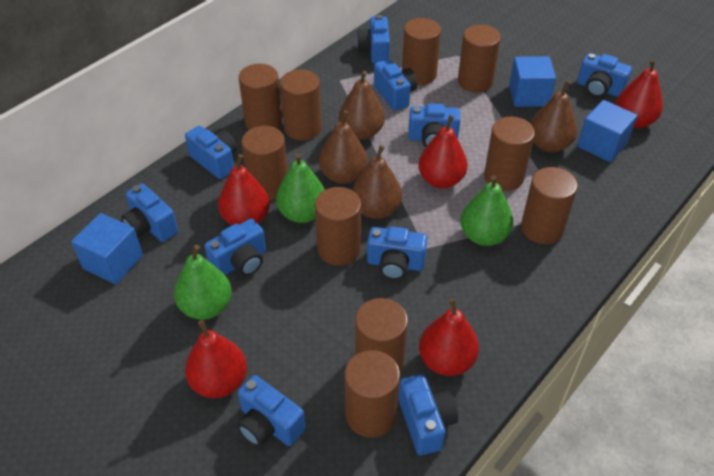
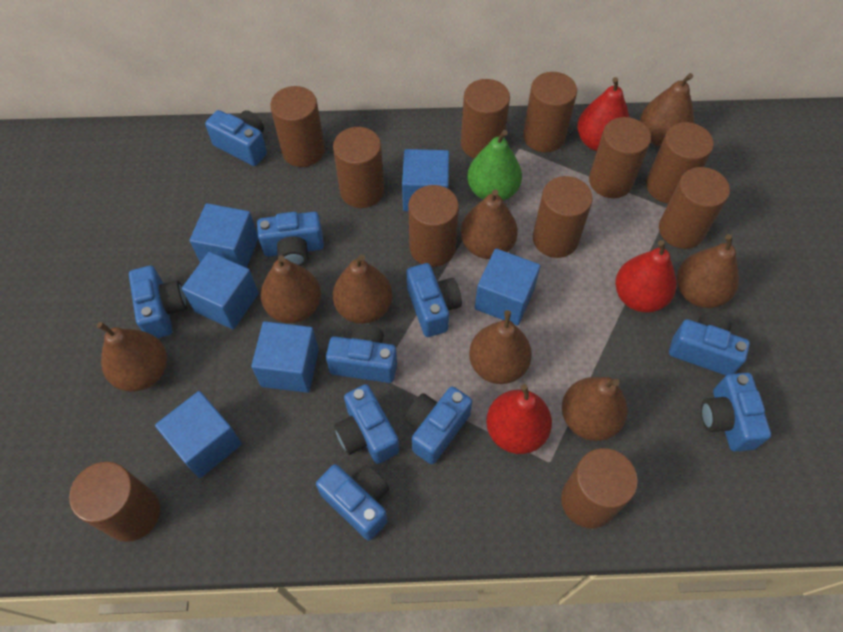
blue cube: 3 -> 6
brown cylinder: 10 -> 11
brown pear: 4 -> 8
green pear: 3 -> 1
red pear: 5 -> 3

